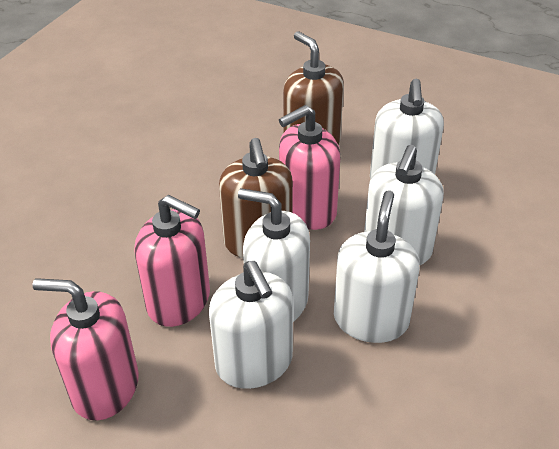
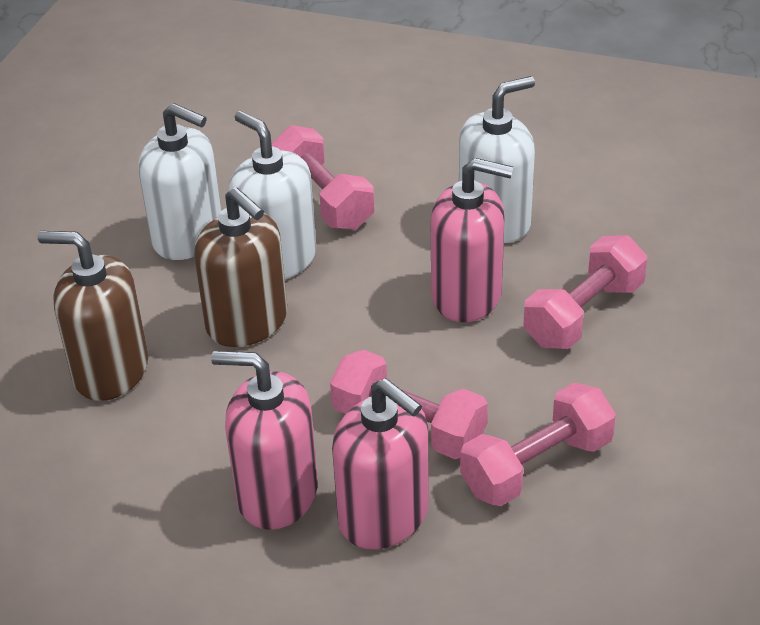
pink dumbbell: 0 -> 4
white soap dispenser: 5 -> 3

